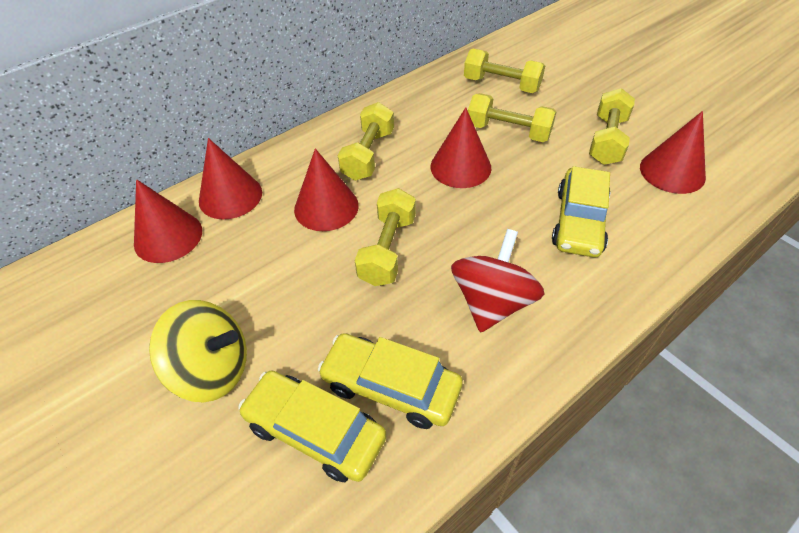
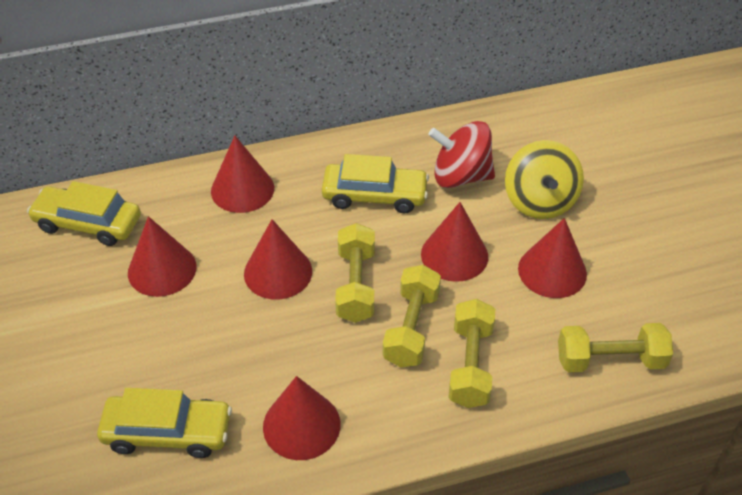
red cone: 5 -> 6
yellow dumbbell: 5 -> 4

